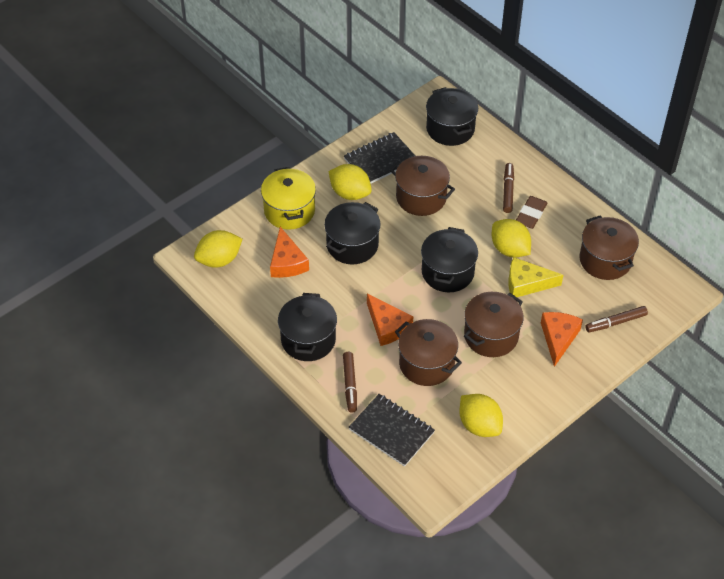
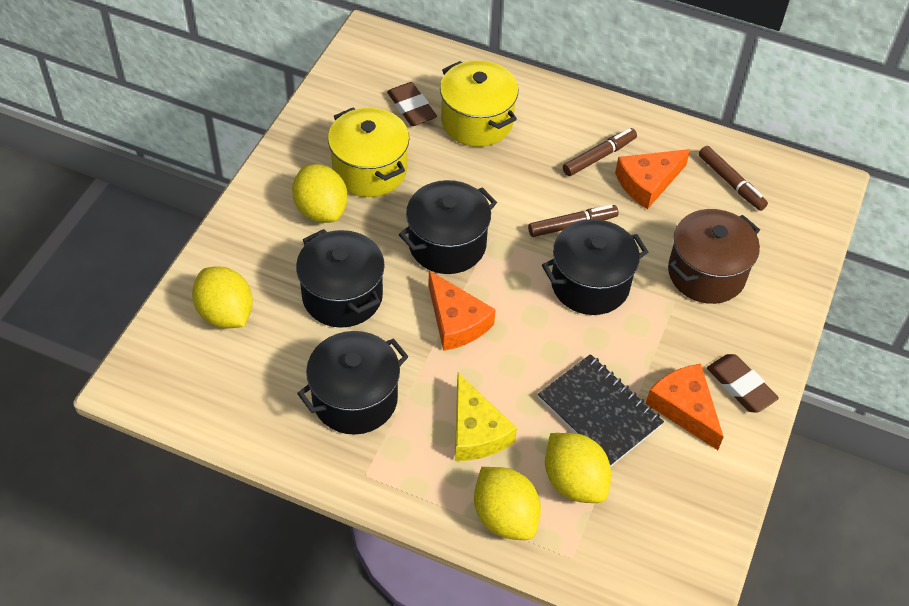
black notebook: 2 -> 1
brown eraser: 1 -> 2
brown pot: 4 -> 1
yellow pot: 1 -> 2

